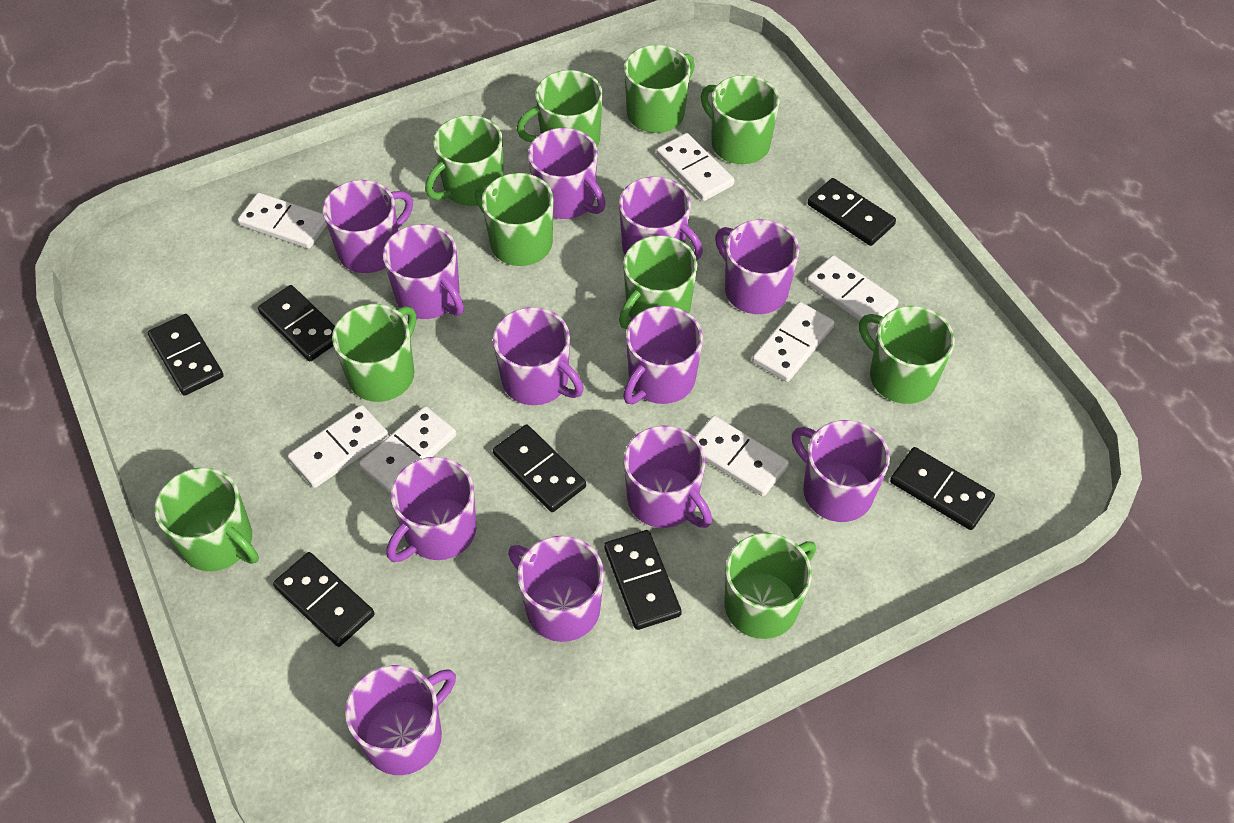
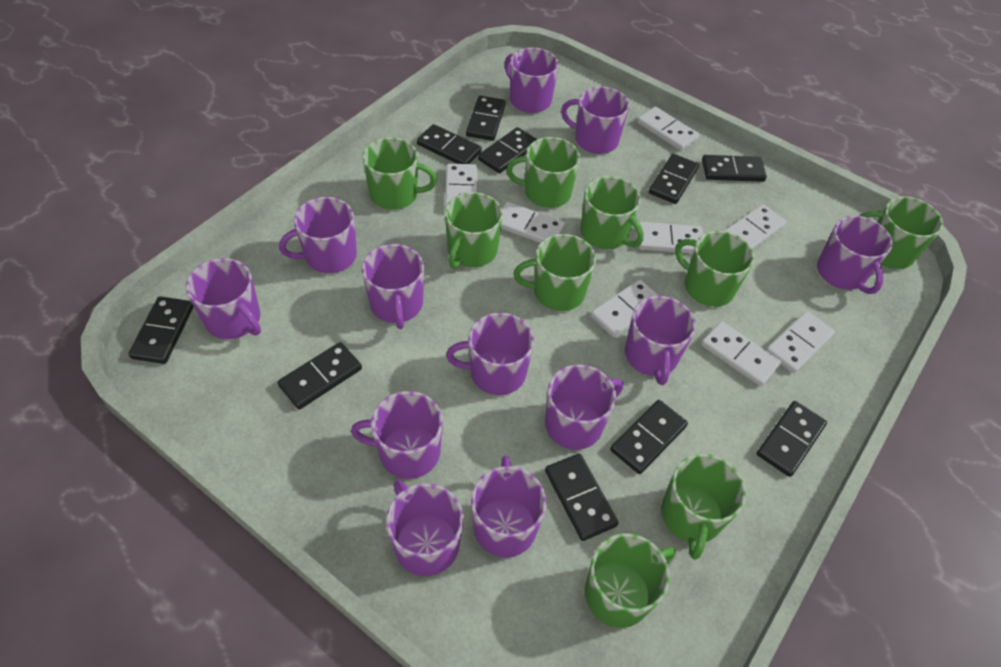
black domino: 7 -> 10
green mug: 10 -> 9
white domino: 7 -> 8

